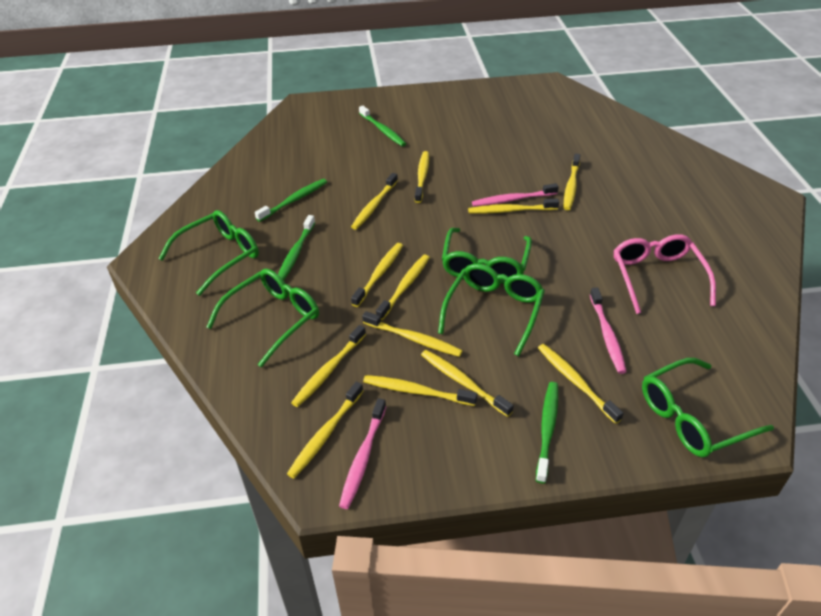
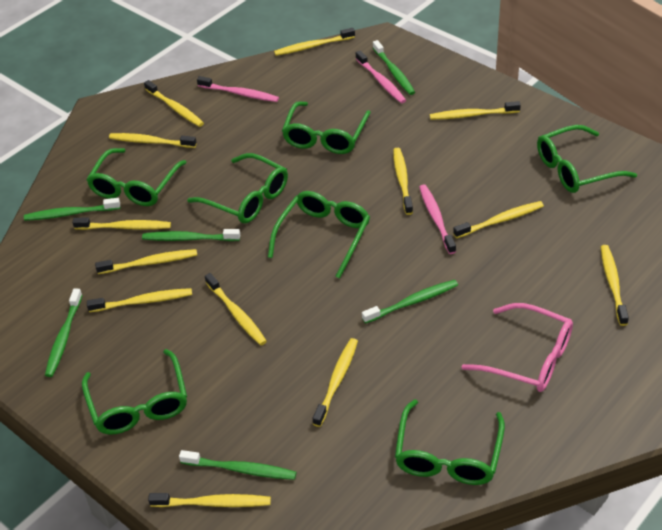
green glasses: 5 -> 7
green toothbrush: 4 -> 6
yellow toothbrush: 12 -> 13

